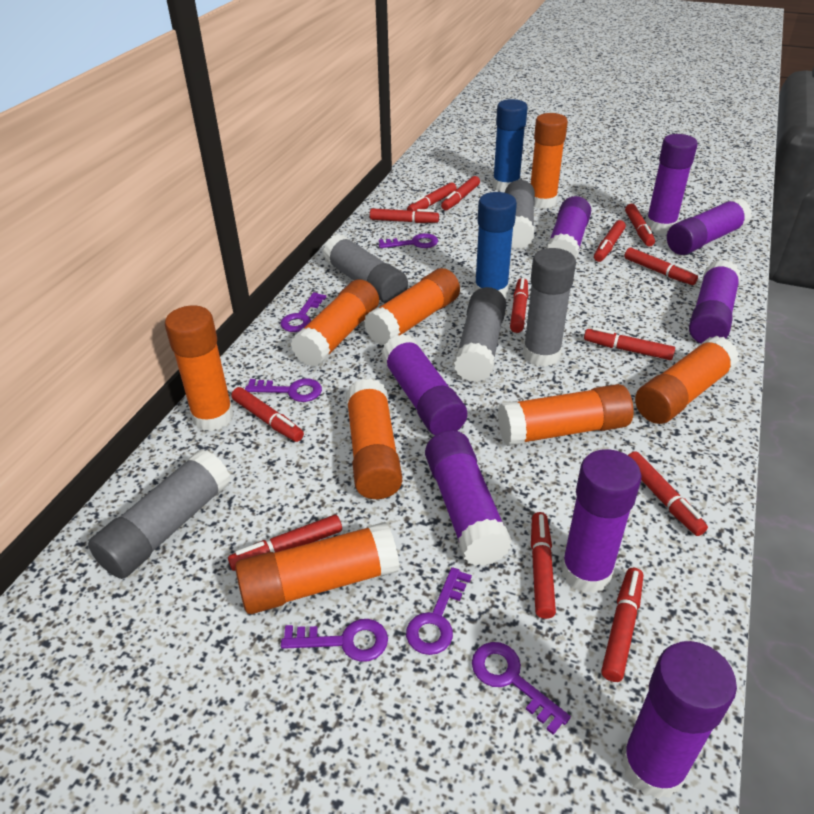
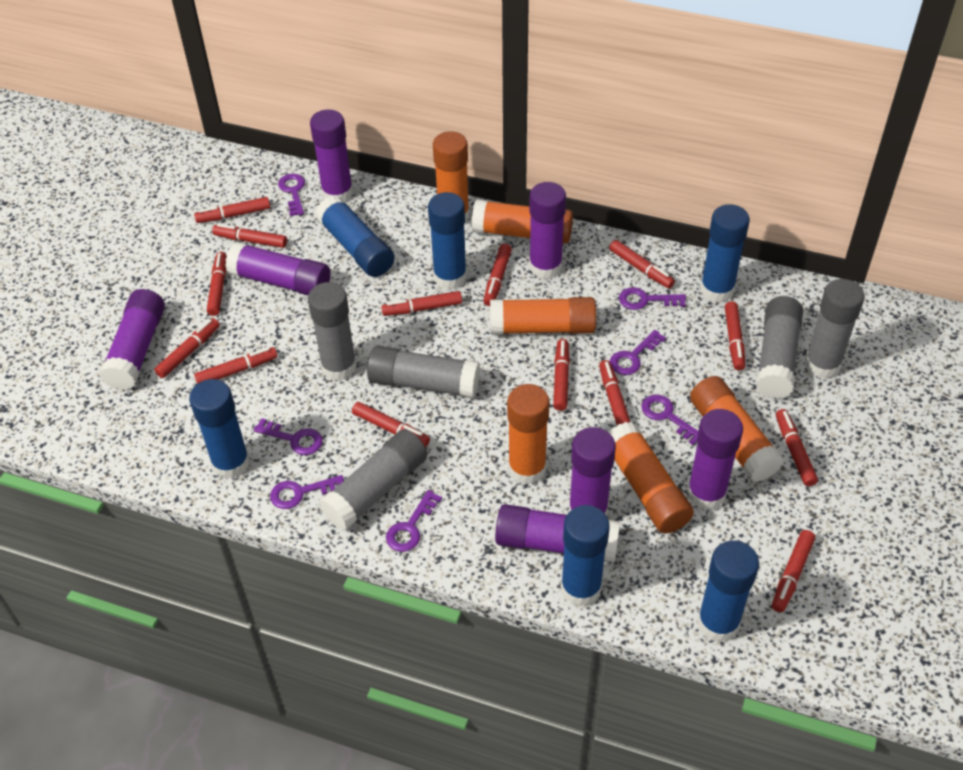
blue glue stick: 2 -> 6
orange glue stick: 8 -> 6
purple glue stick: 8 -> 7
purple key: 6 -> 7
red marker: 13 -> 14

